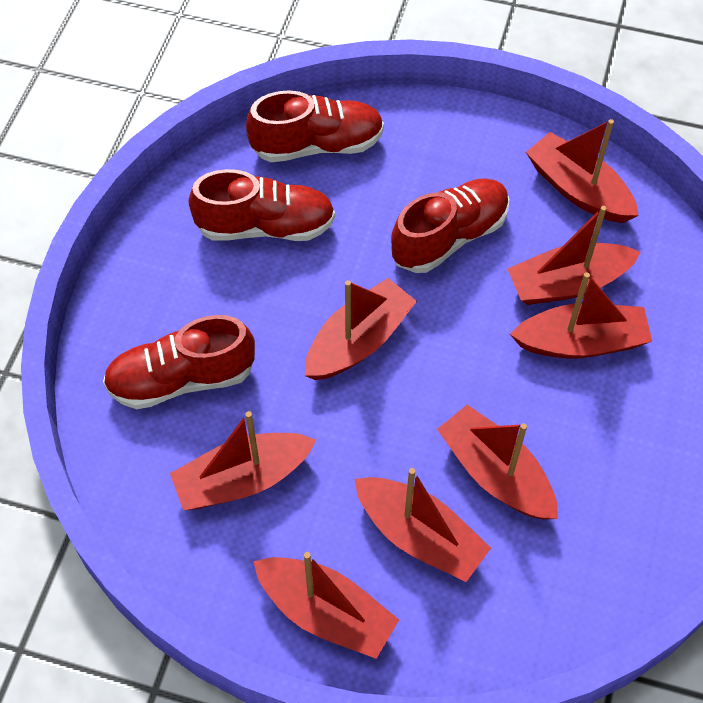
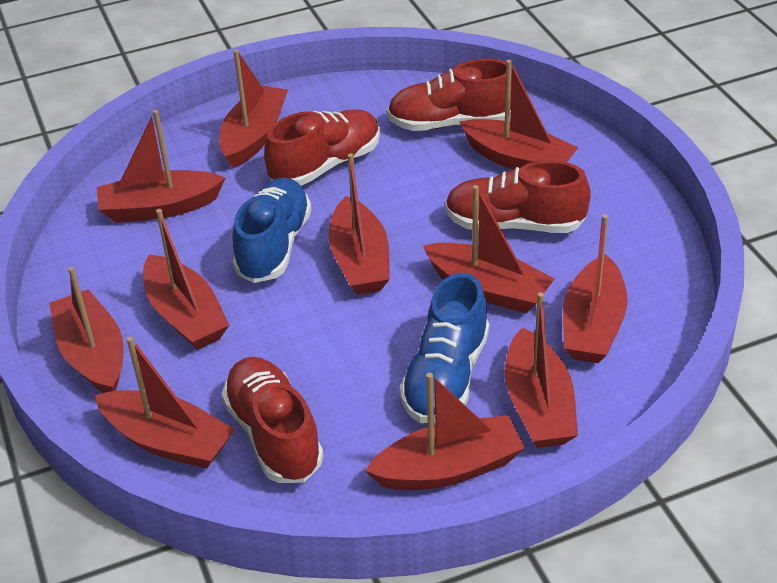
blue shoe: 0 -> 2
red boat: 8 -> 11

